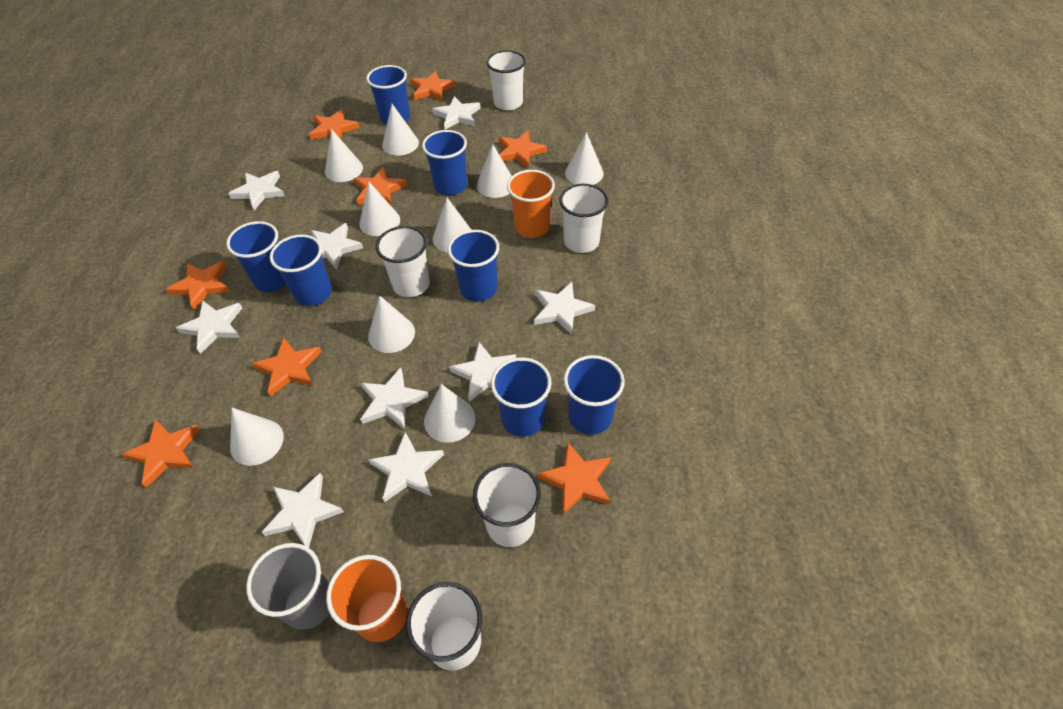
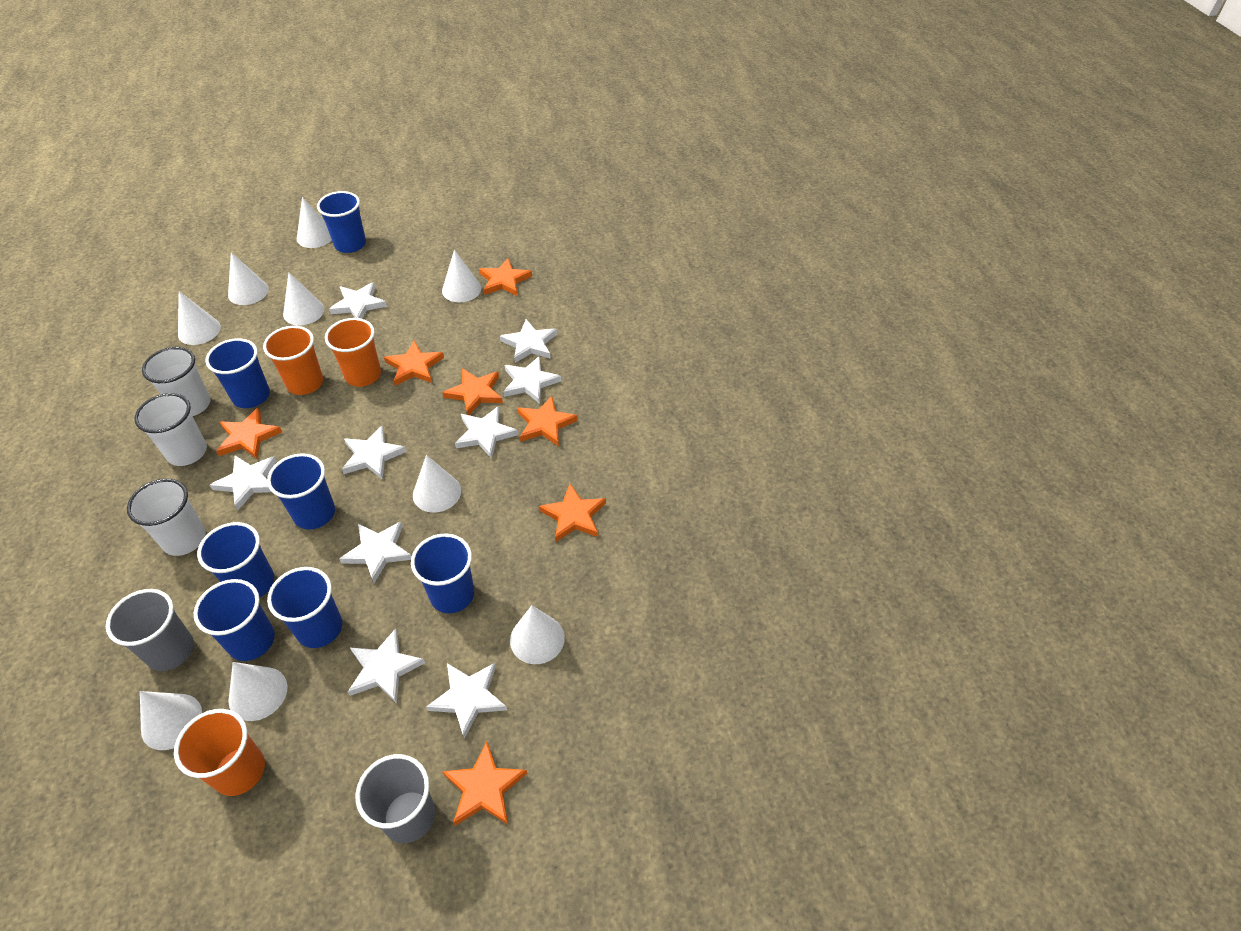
grey cup: 1 -> 2
orange cup: 2 -> 3
orange star: 8 -> 7
white cup: 5 -> 3

